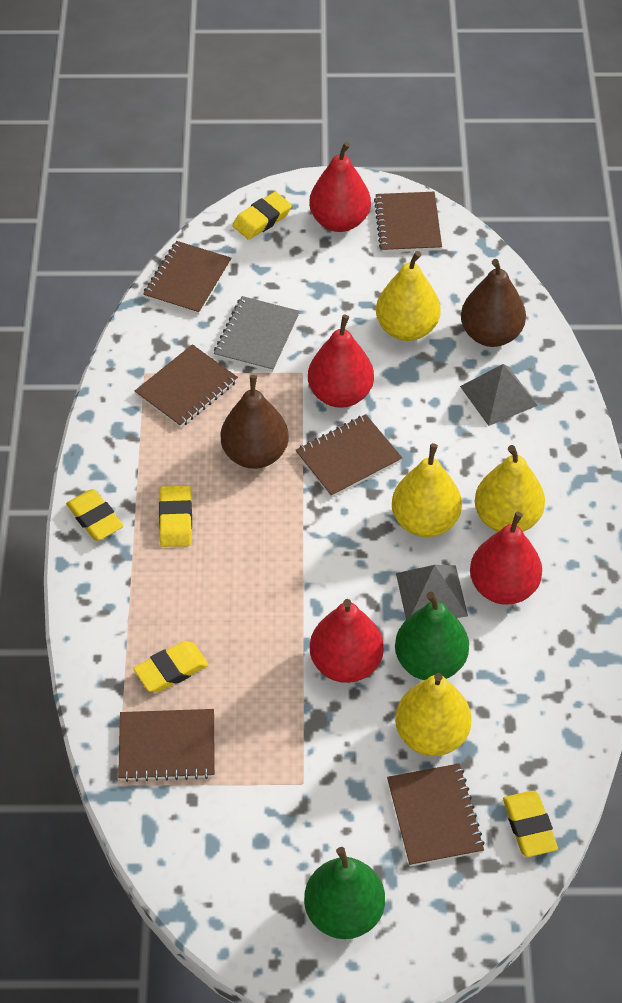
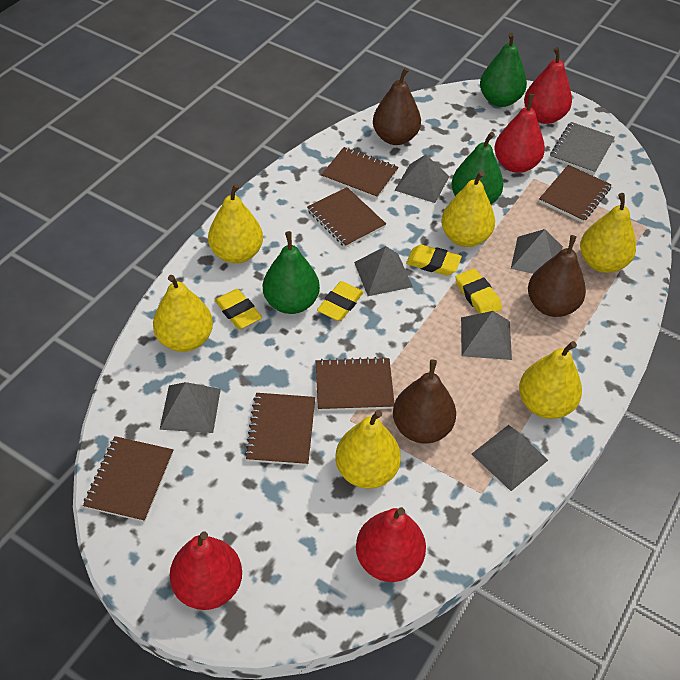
brown pear: 2 -> 3
green pear: 2 -> 3
grey pyramid: 2 -> 6
yellow eraser: 5 -> 4
yellow pear: 4 -> 6

